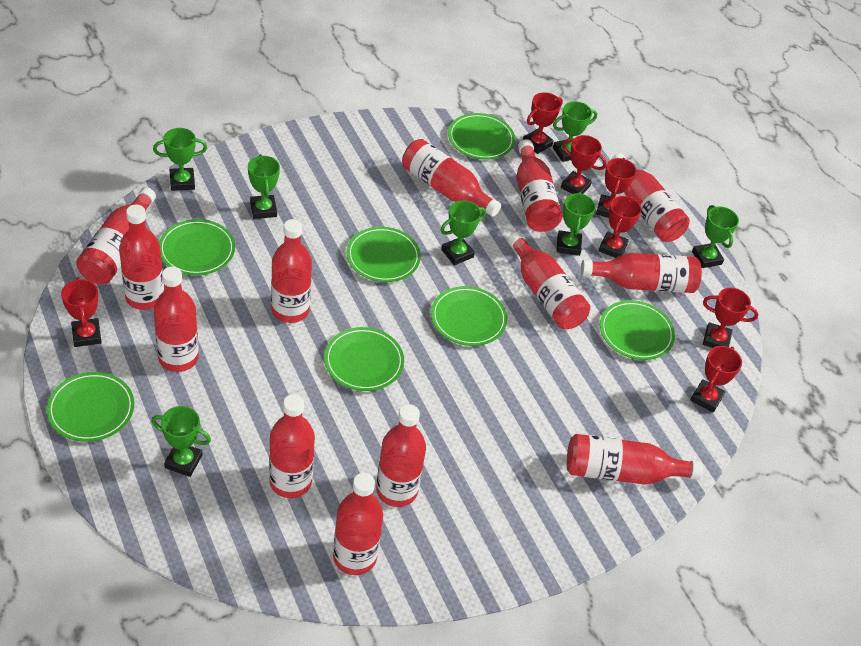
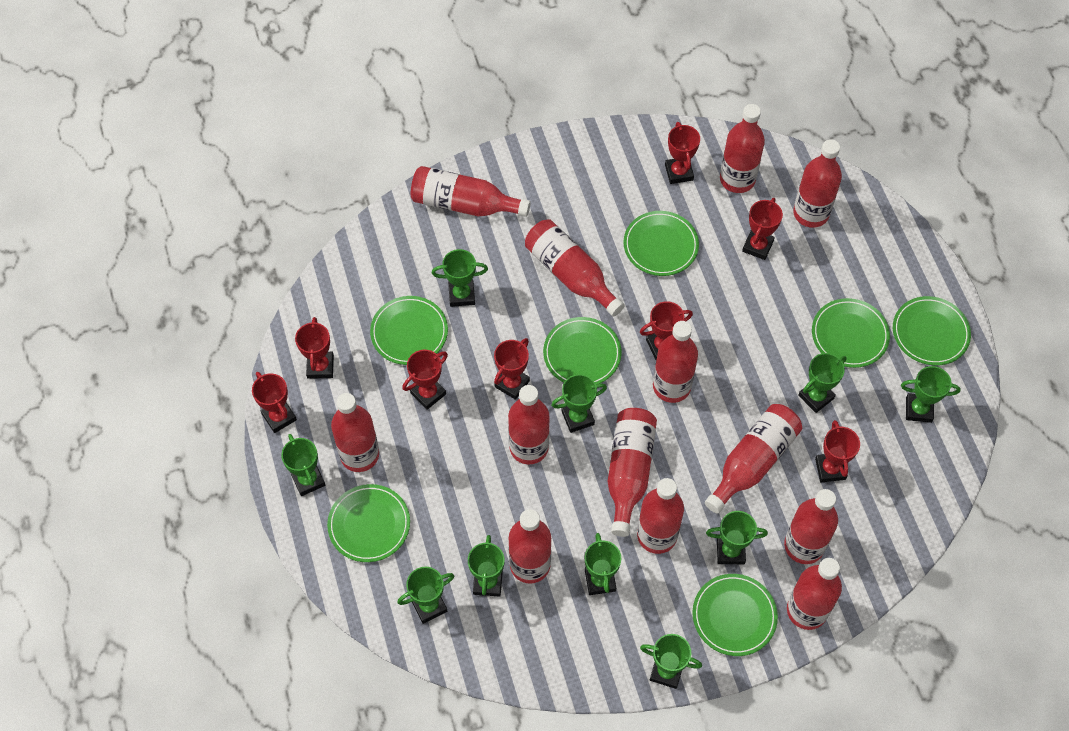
green trophy: 7 -> 10
red trophy: 7 -> 8

